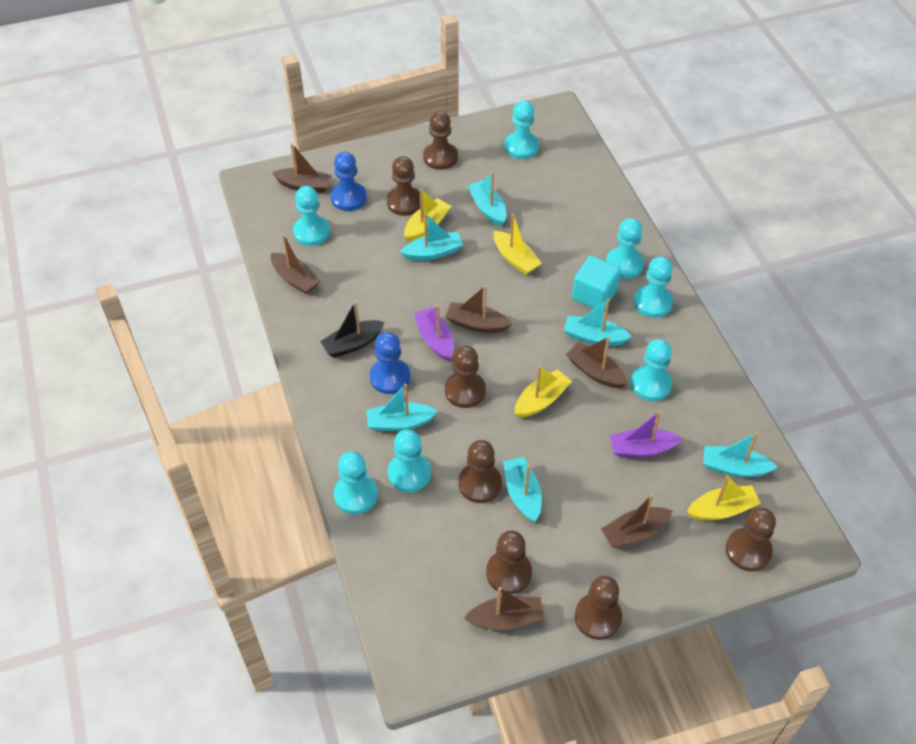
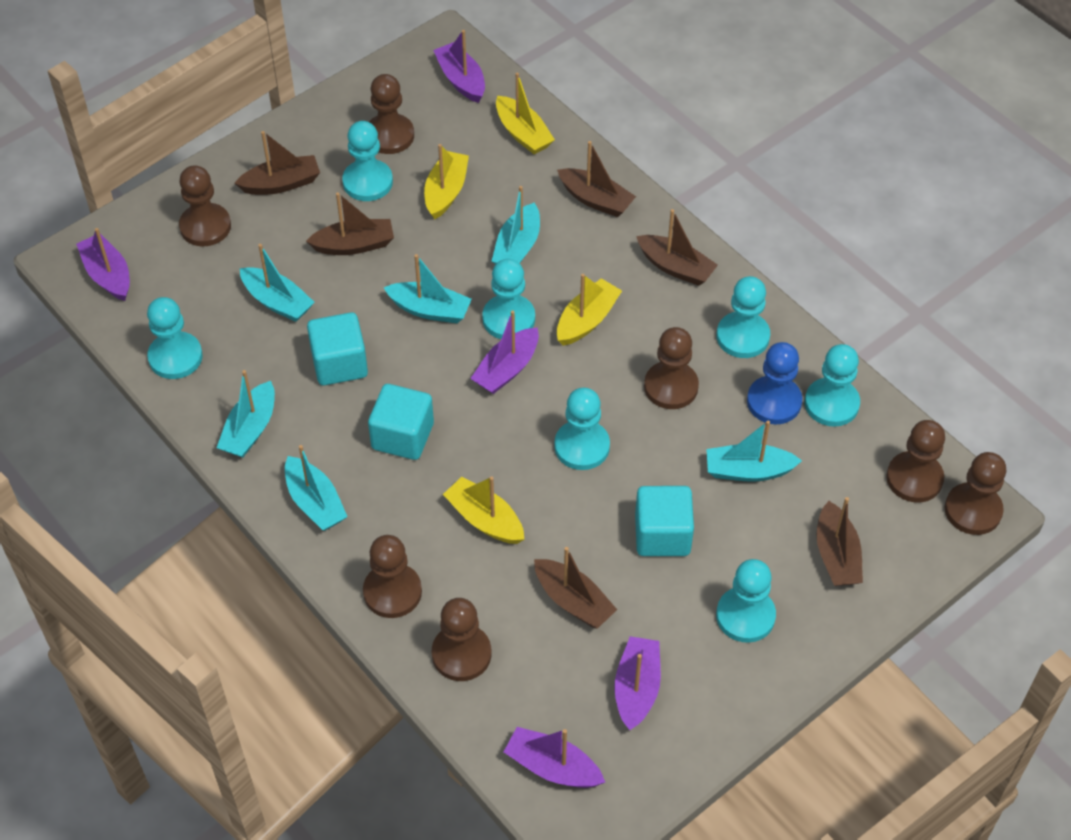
black boat: 1 -> 0
blue pawn: 2 -> 1
purple boat: 2 -> 5
turquoise cube: 1 -> 3

